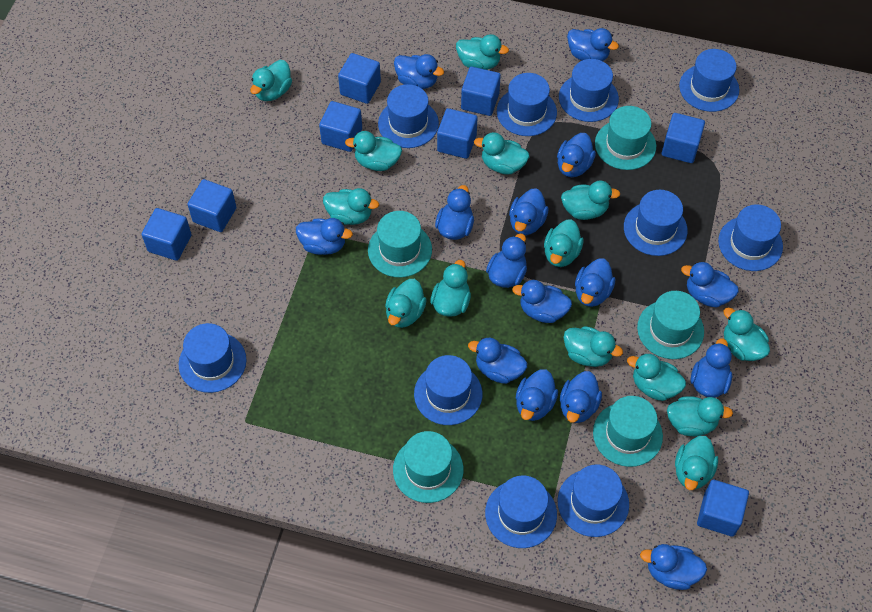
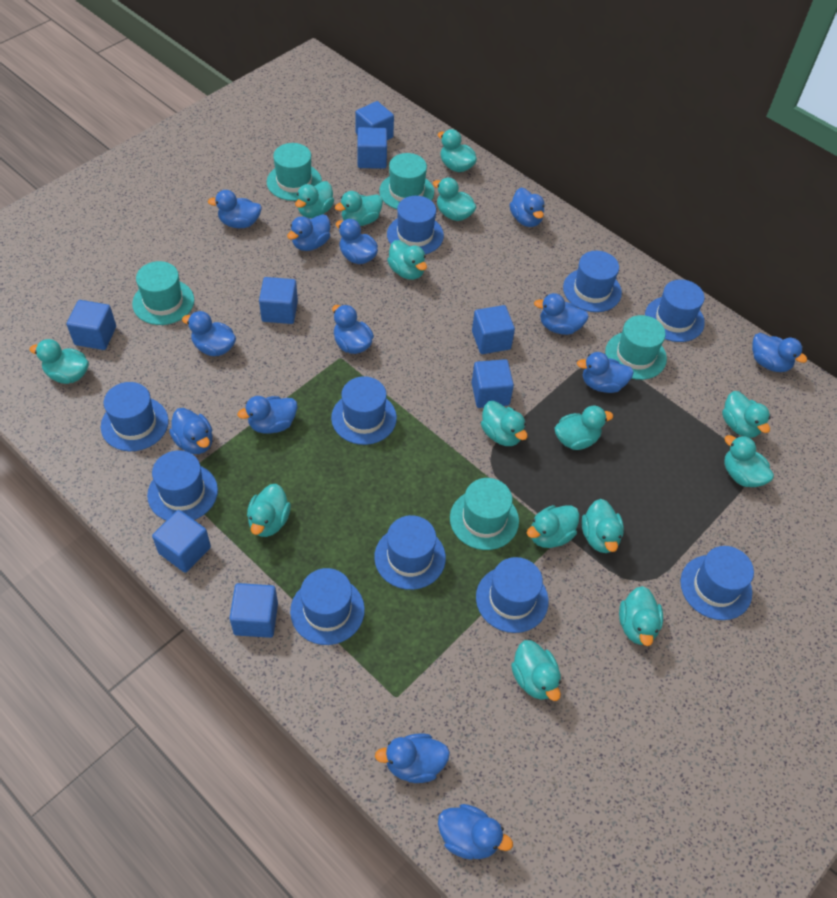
blue duck: 15 -> 13
turquoise duck: 14 -> 15

